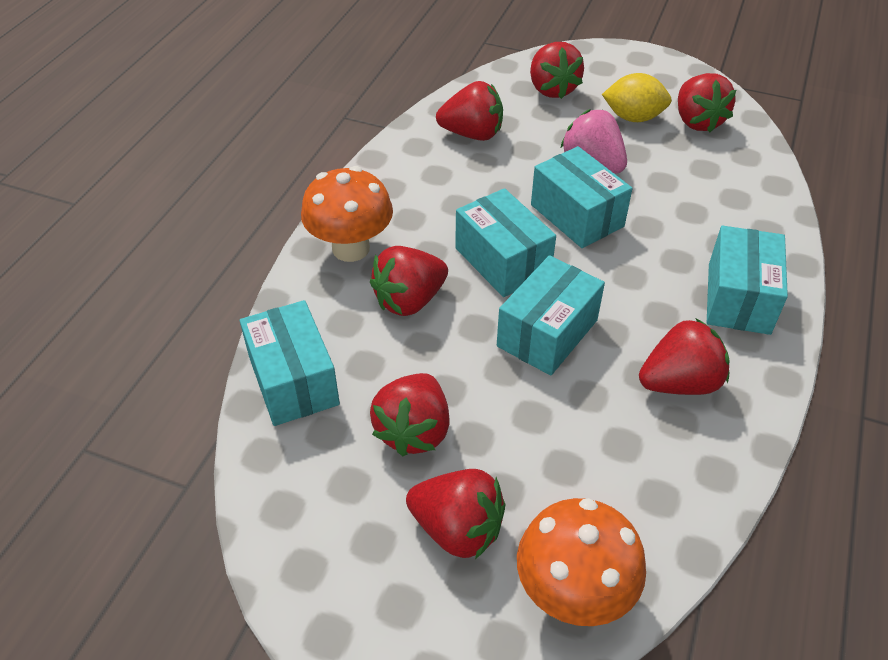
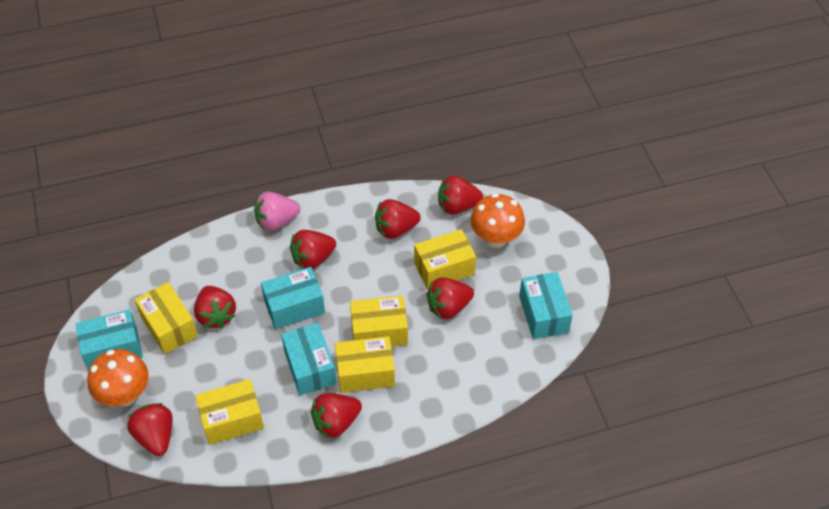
turquoise box: 5 -> 4
yellow box: 0 -> 5
yellow lemon: 1 -> 0

